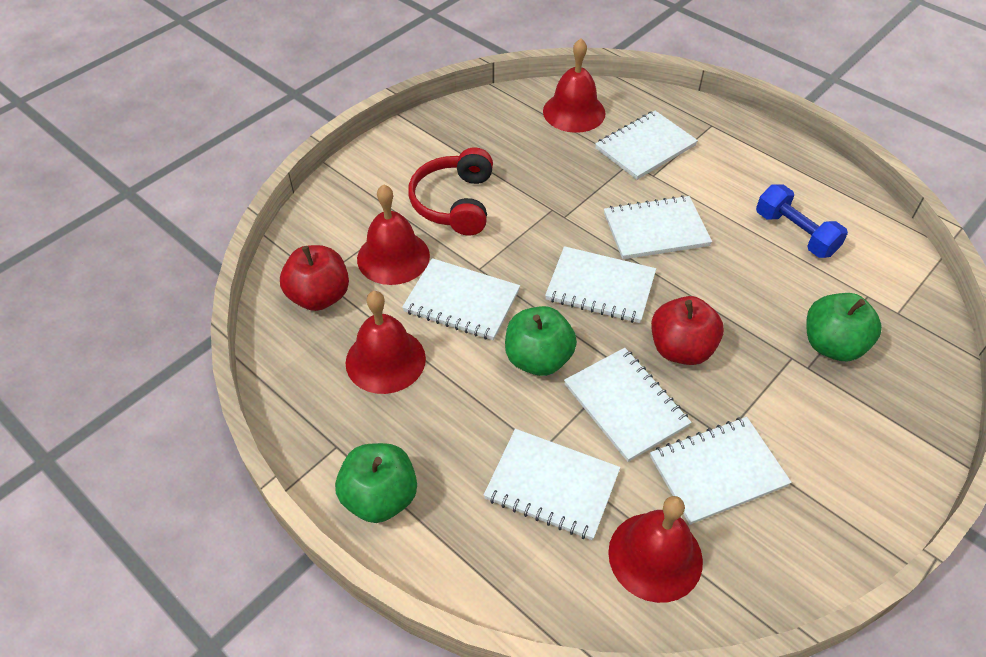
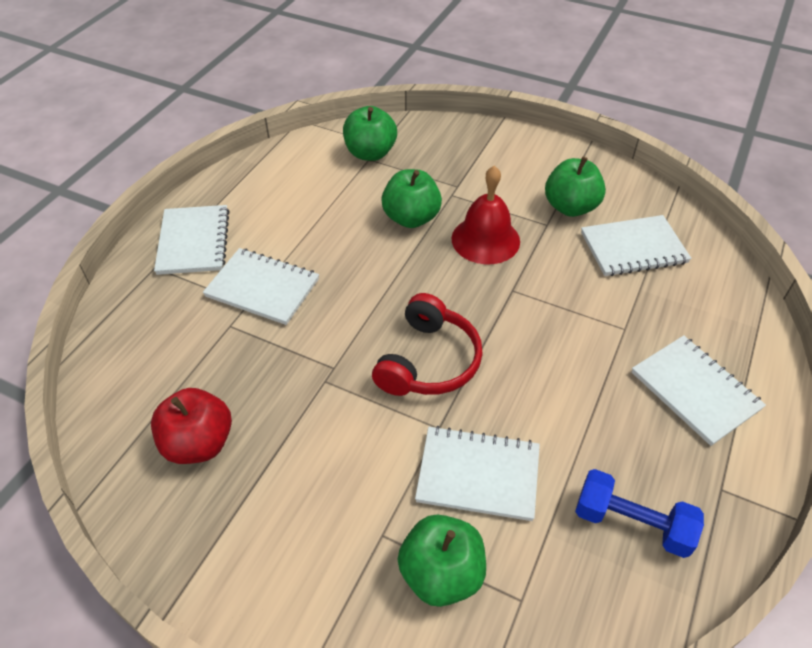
green apple: 3 -> 4
red apple: 2 -> 1
red bell: 4 -> 1
white notebook: 7 -> 5

